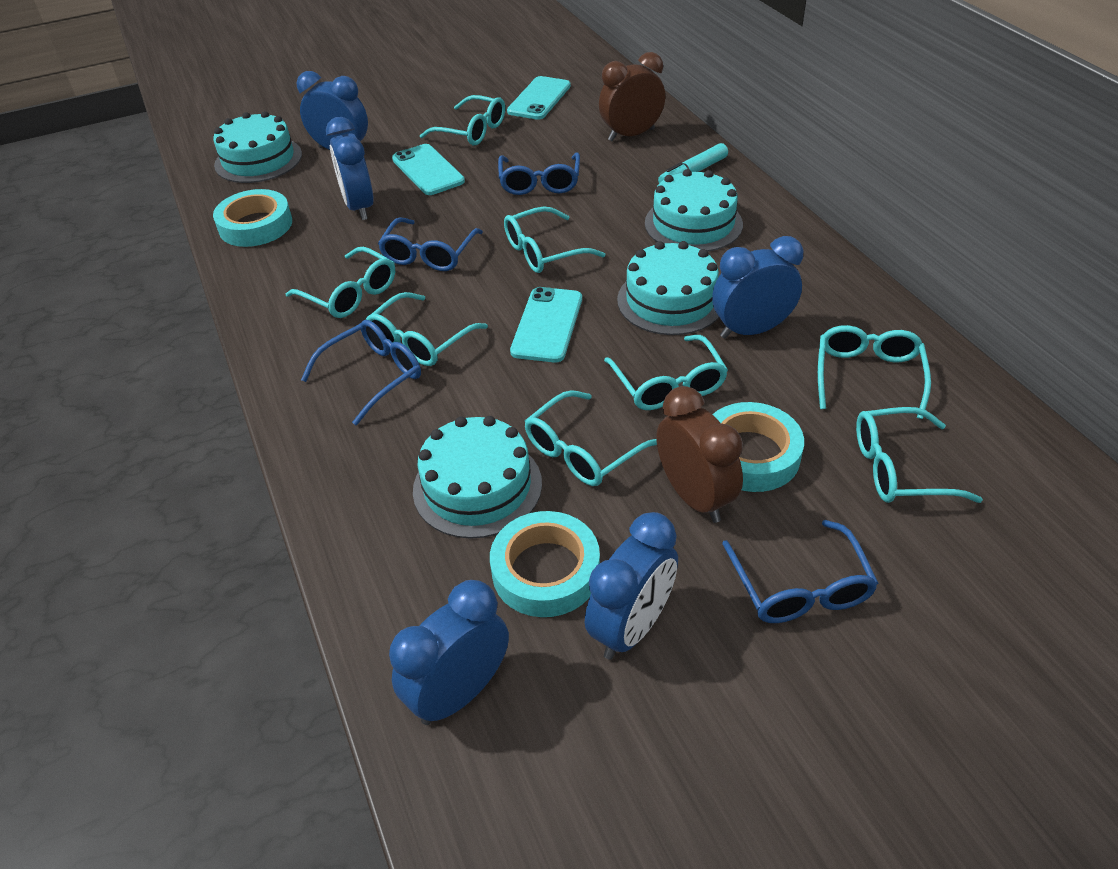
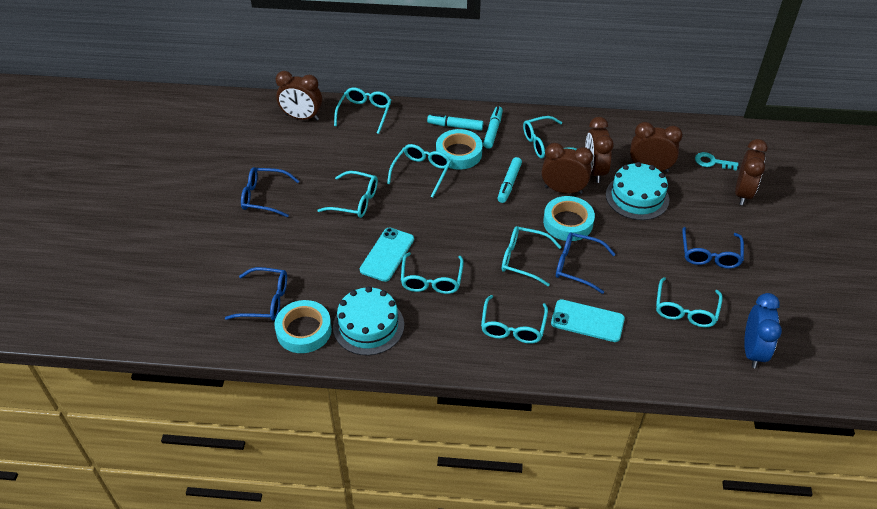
blue clock: 5 -> 1
brown clock: 2 -> 5
turquoise cake: 4 -> 2
turquoise key: 0 -> 1
turquoise marker: 1 -> 3
turquoise phone: 3 -> 2

